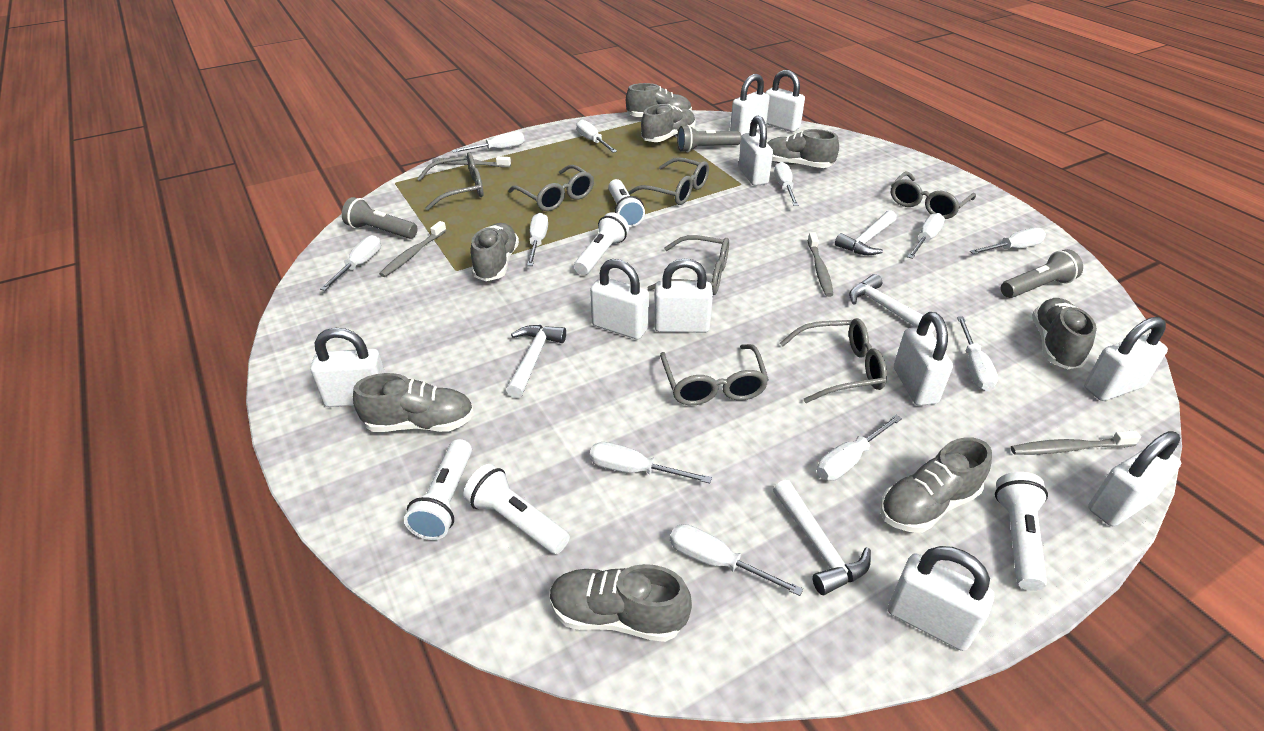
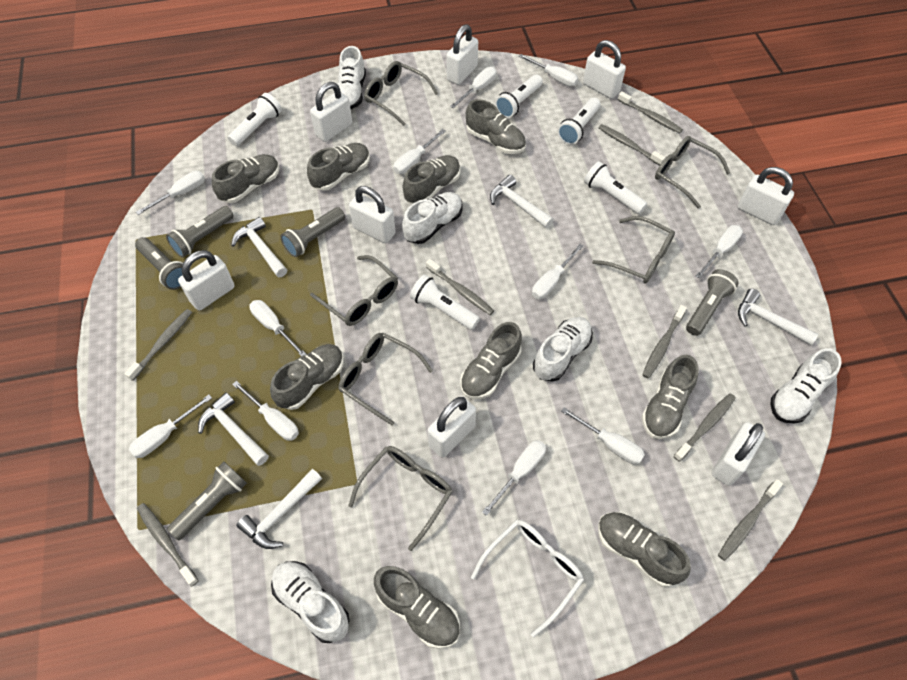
grey flashlight: 3 -> 5
grey glasses: 7 -> 6
grey shoe: 8 -> 9
grey toothbrush: 4 -> 8
white glasses: 0 -> 1
white hammer: 4 -> 5
white padlock: 10 -> 8
white shoe: 0 -> 5

